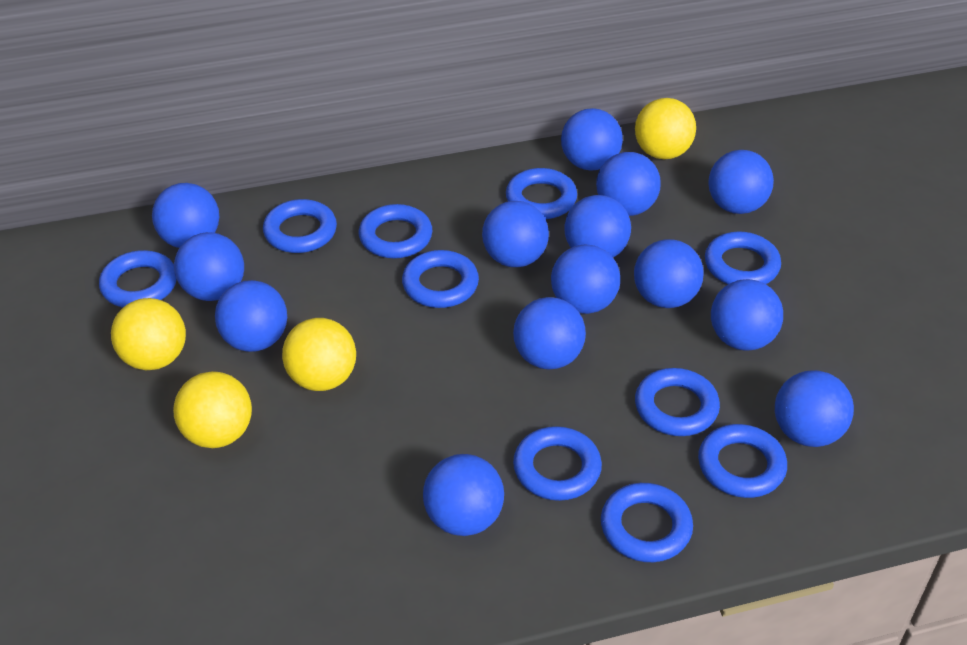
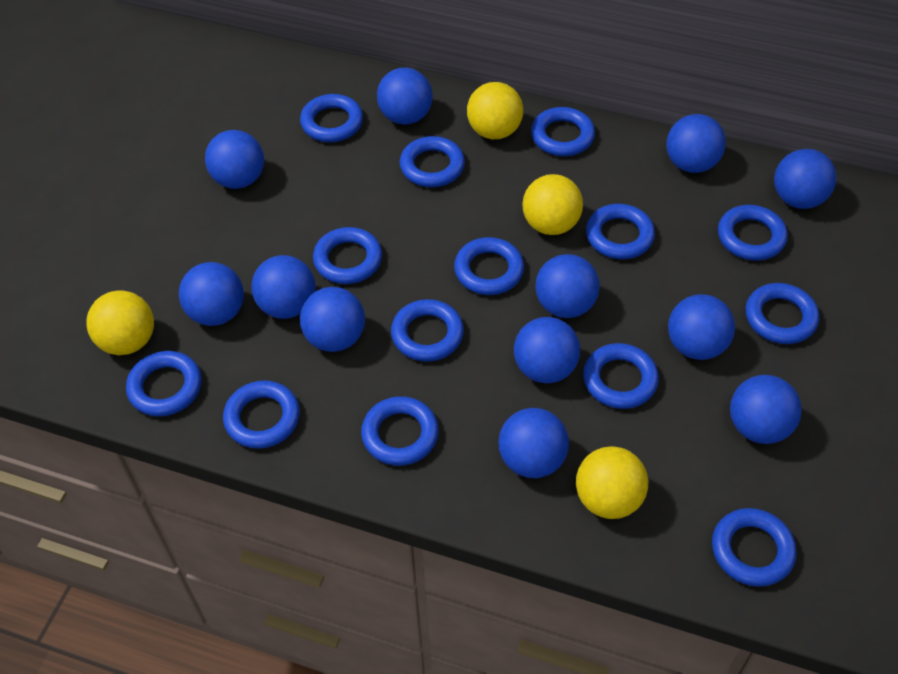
blue ball: 14 -> 12
blue ring: 10 -> 14

